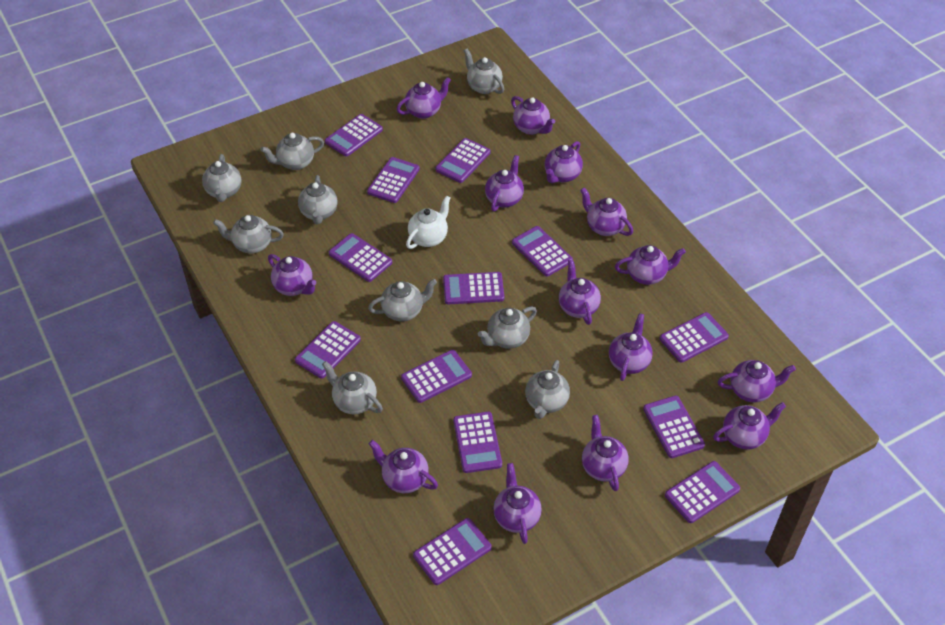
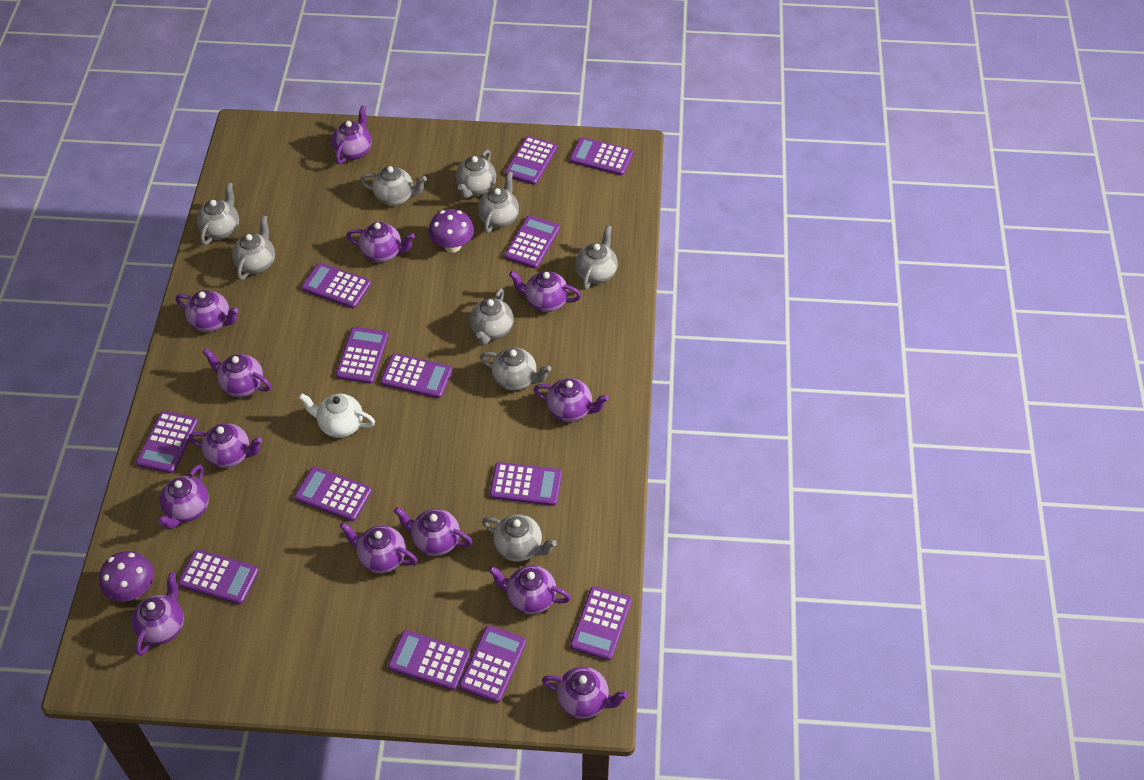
purple mushroom: 0 -> 2
purple teapot: 14 -> 13

